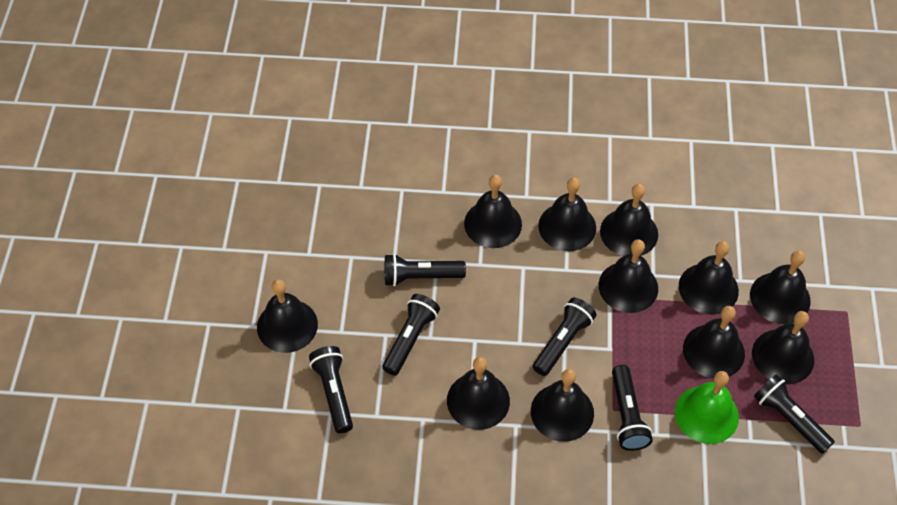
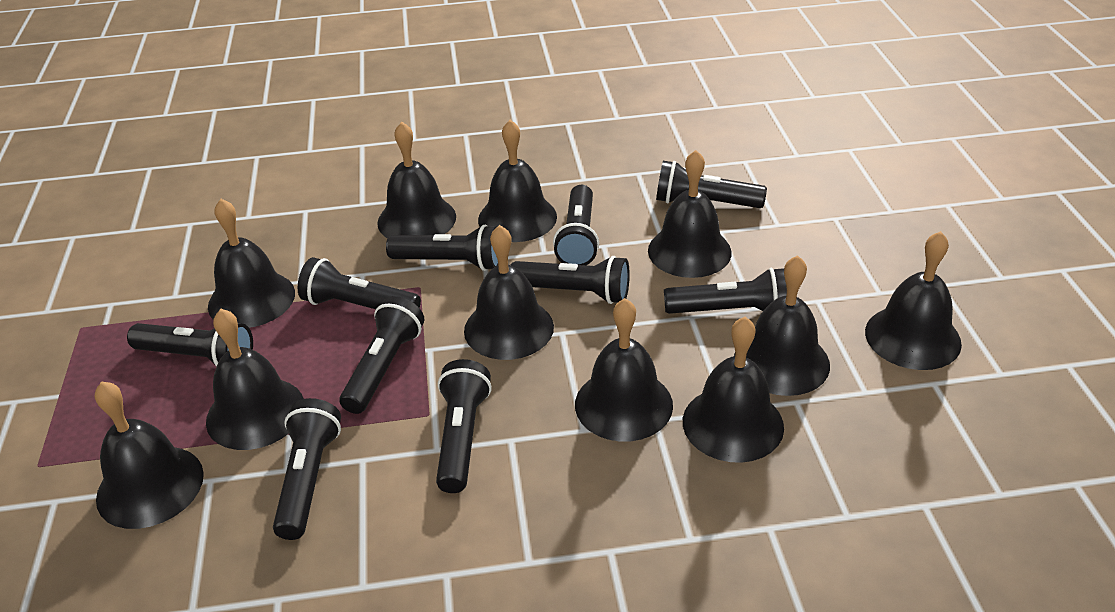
black flashlight: 6 -> 10
green bell: 1 -> 0

